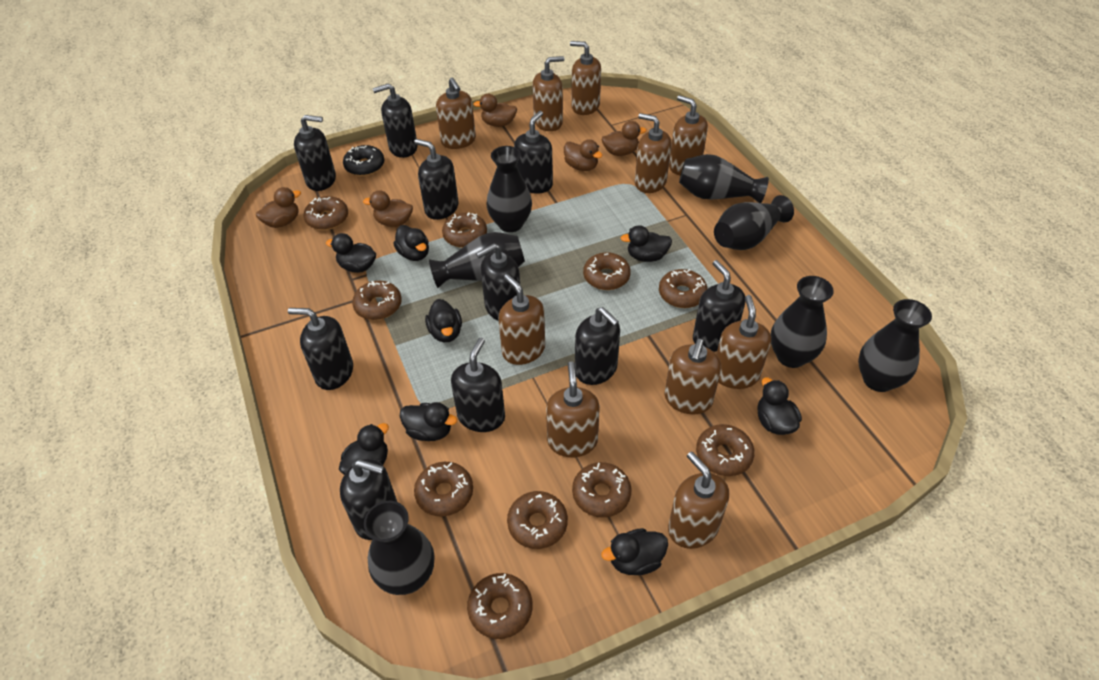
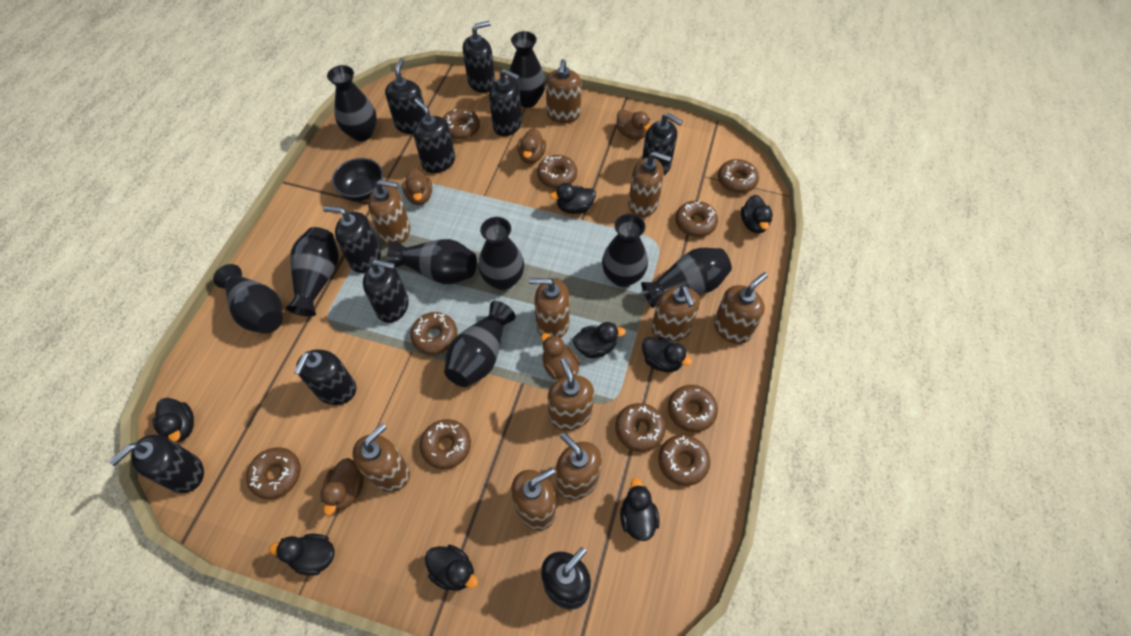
black bowl: 0 -> 1
black donut: 1 -> 0
black vase: 7 -> 9

